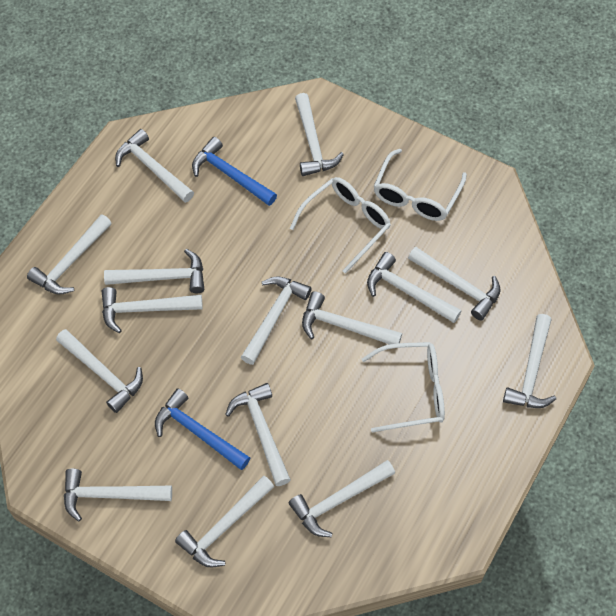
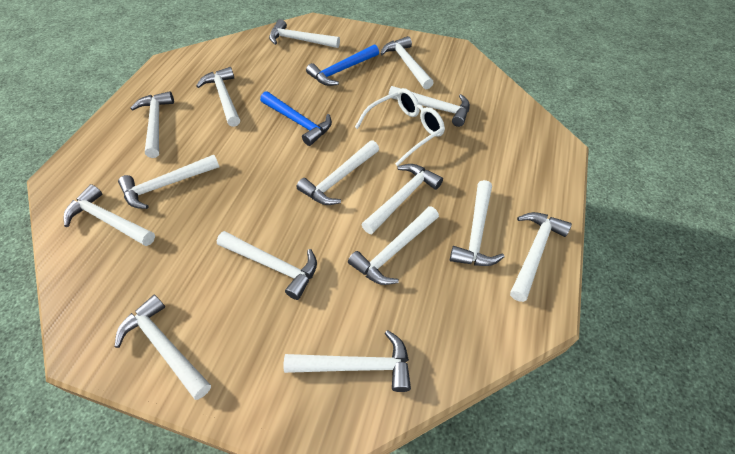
white glasses: 3 -> 1

